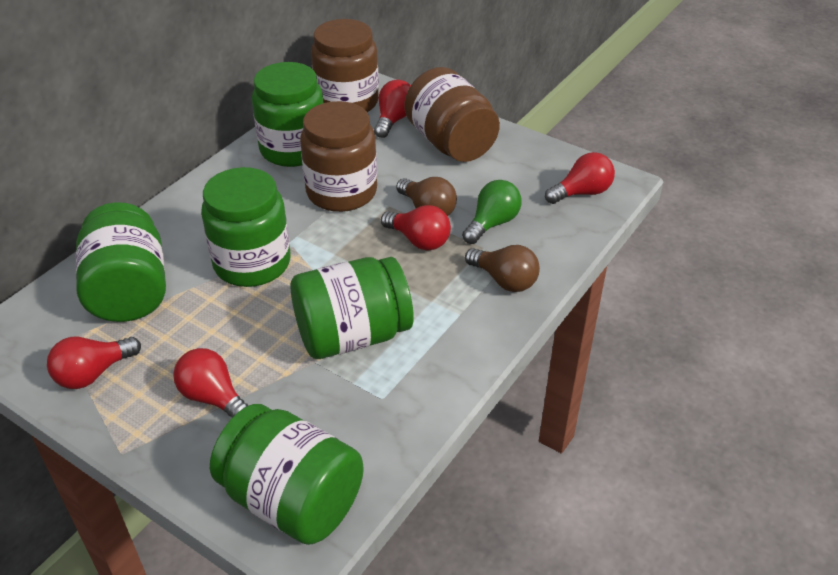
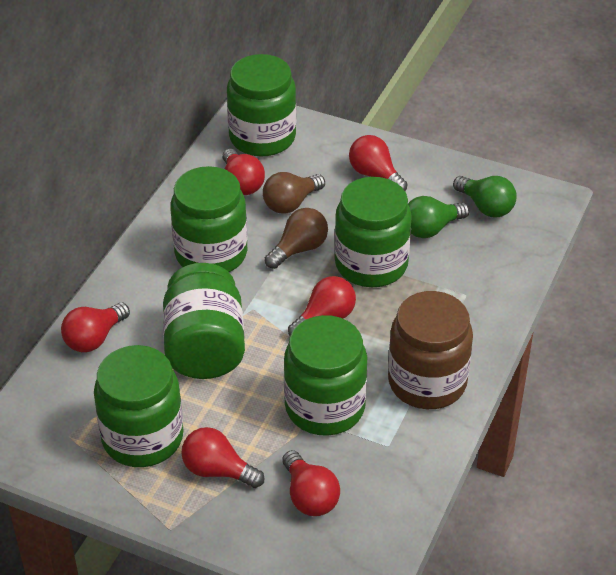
brown jar: 3 -> 1
green jar: 5 -> 6
green light bulb: 1 -> 2
red light bulb: 5 -> 6

